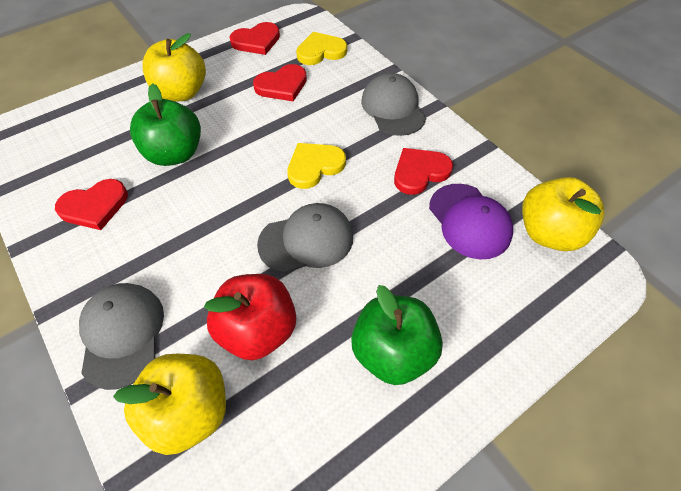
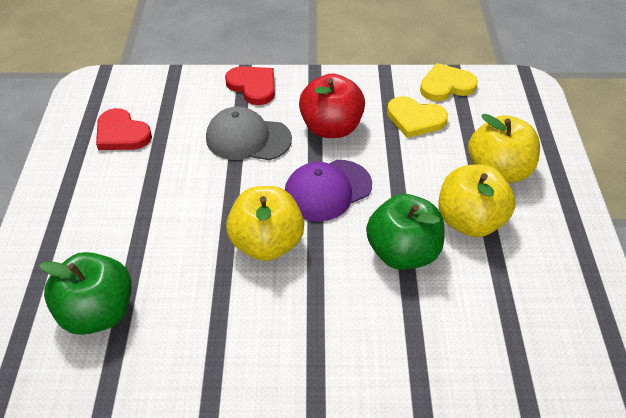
grey cap: 3 -> 1
red heart: 4 -> 2

